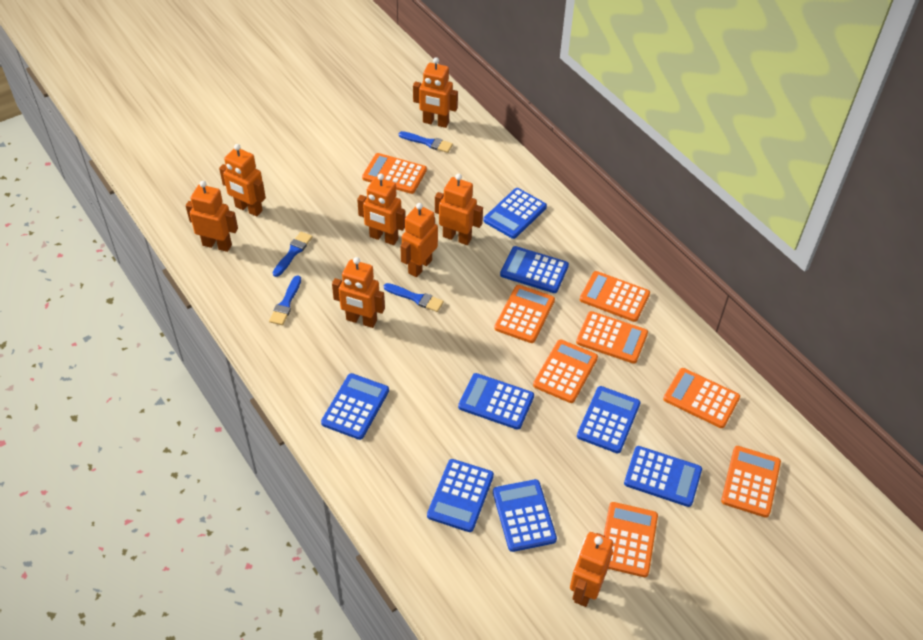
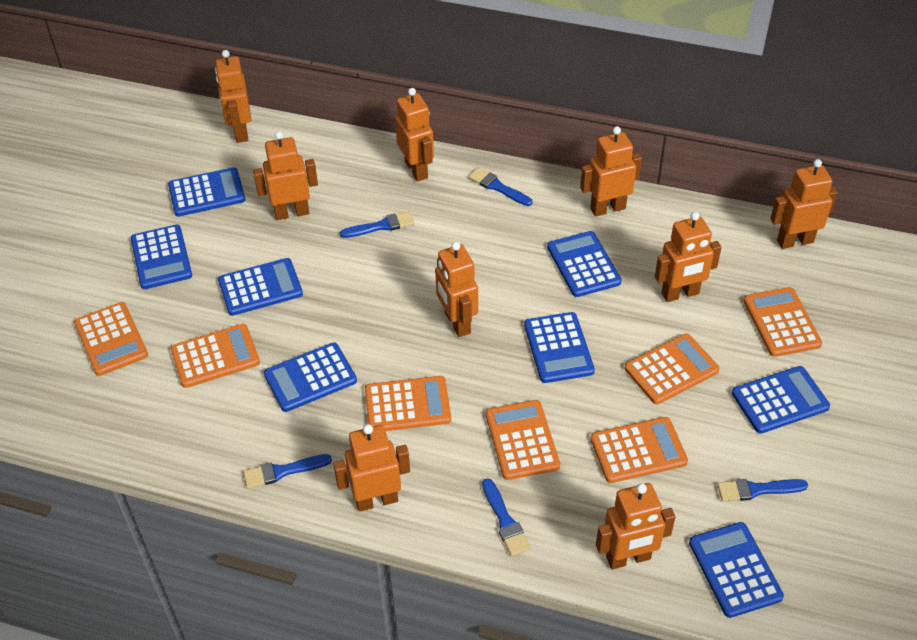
blue brush: 4 -> 5
orange calculator: 8 -> 7
orange robot: 8 -> 9

